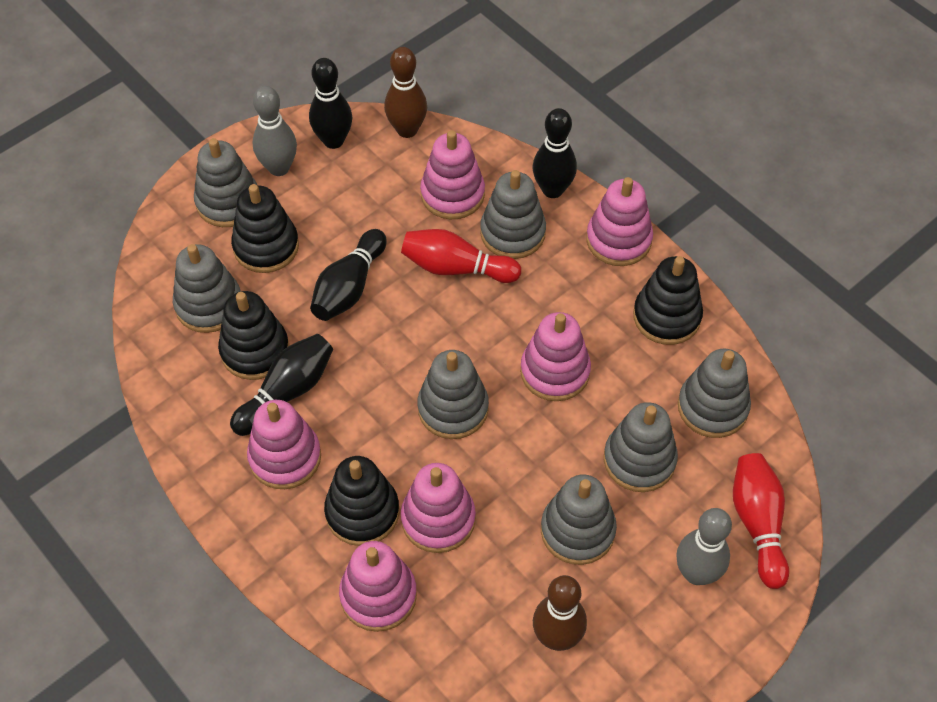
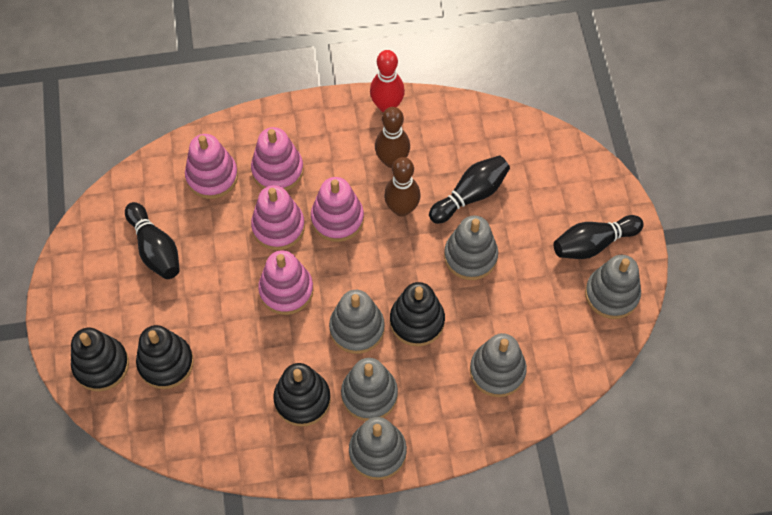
black bowling pin: 4 -> 3
grey bowling pin: 2 -> 0
grey stacking toy: 7 -> 6
pink stacking toy: 6 -> 5
red bowling pin: 2 -> 1

